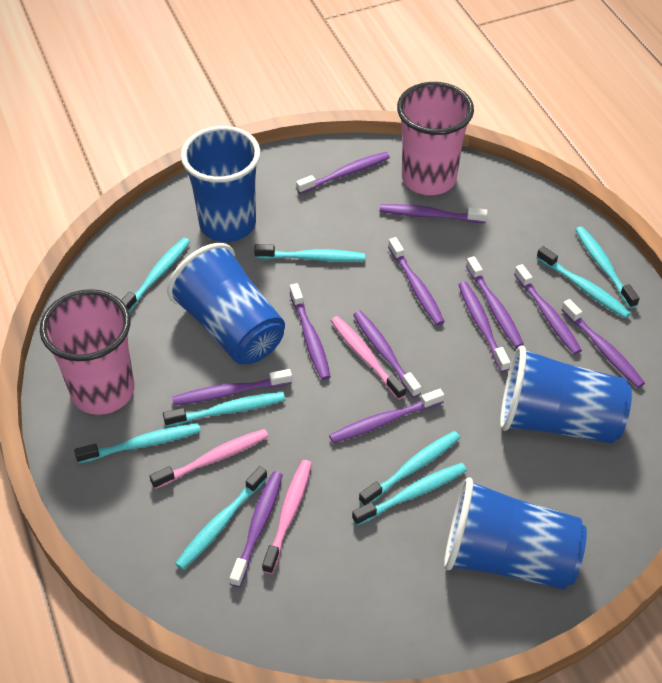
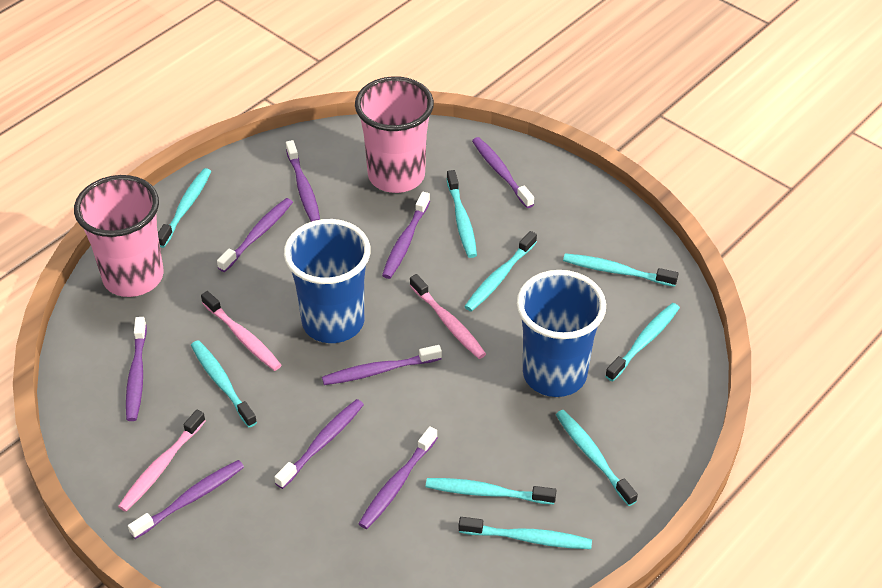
blue cup: 4 -> 2
purple toothbrush: 12 -> 9

